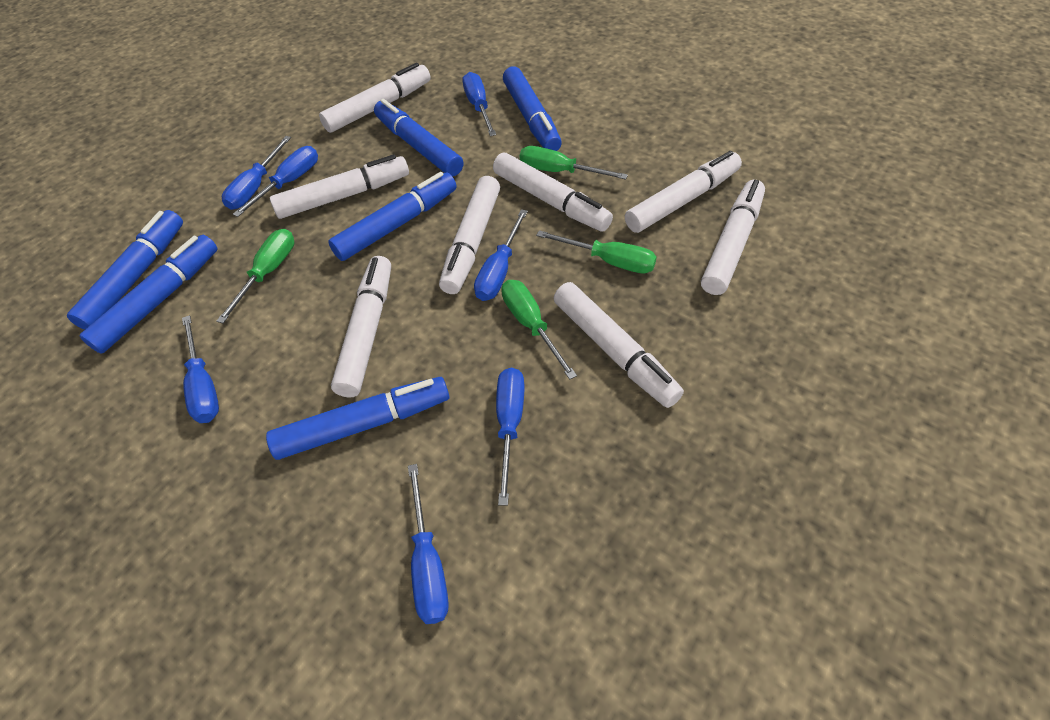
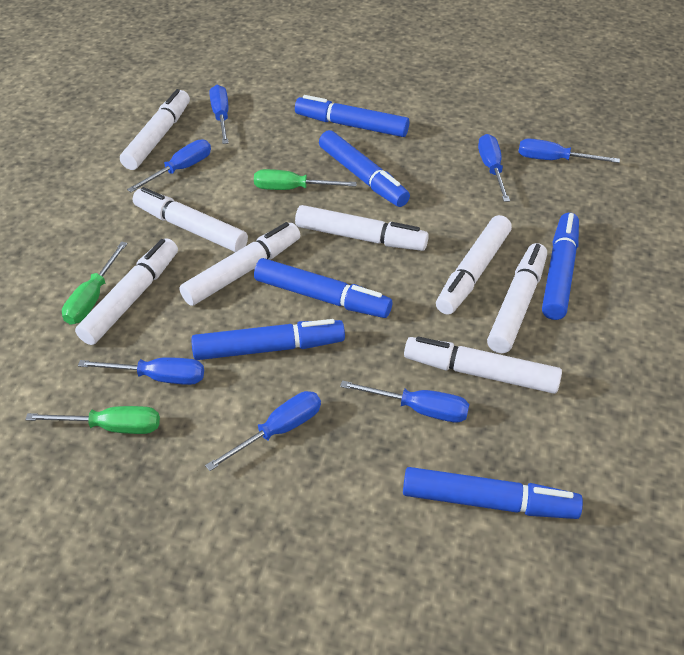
green screwdriver: 4 -> 3

